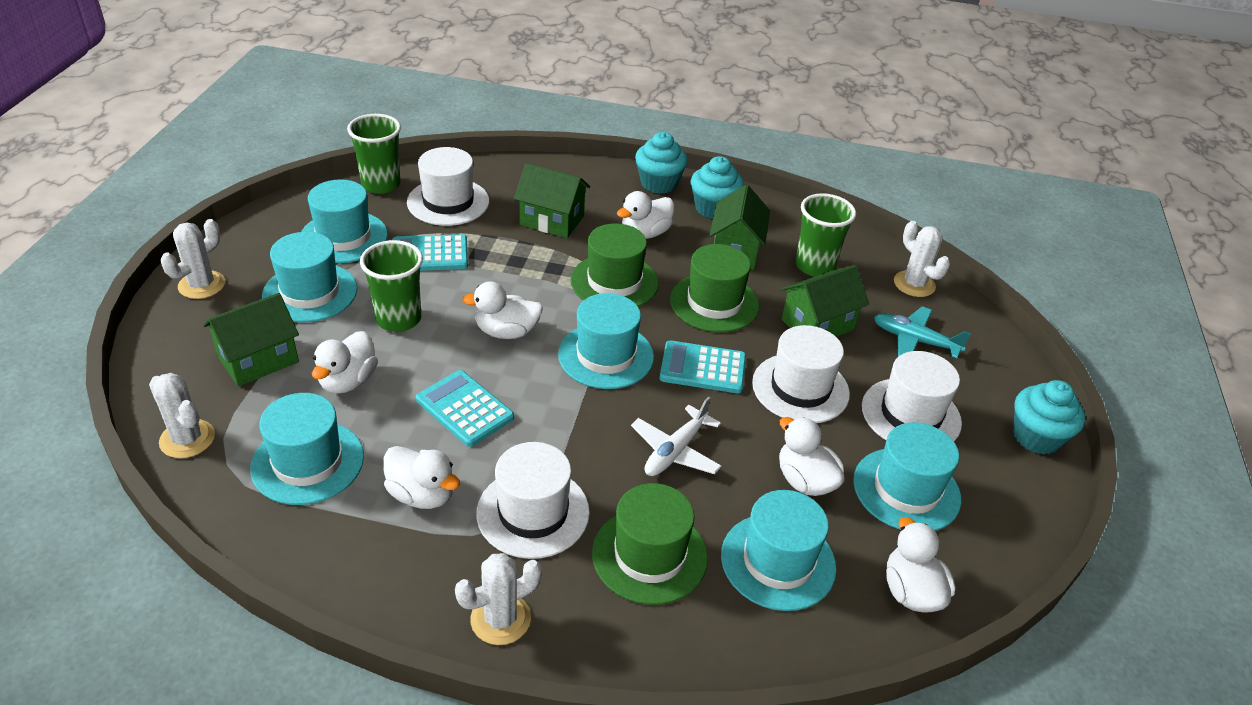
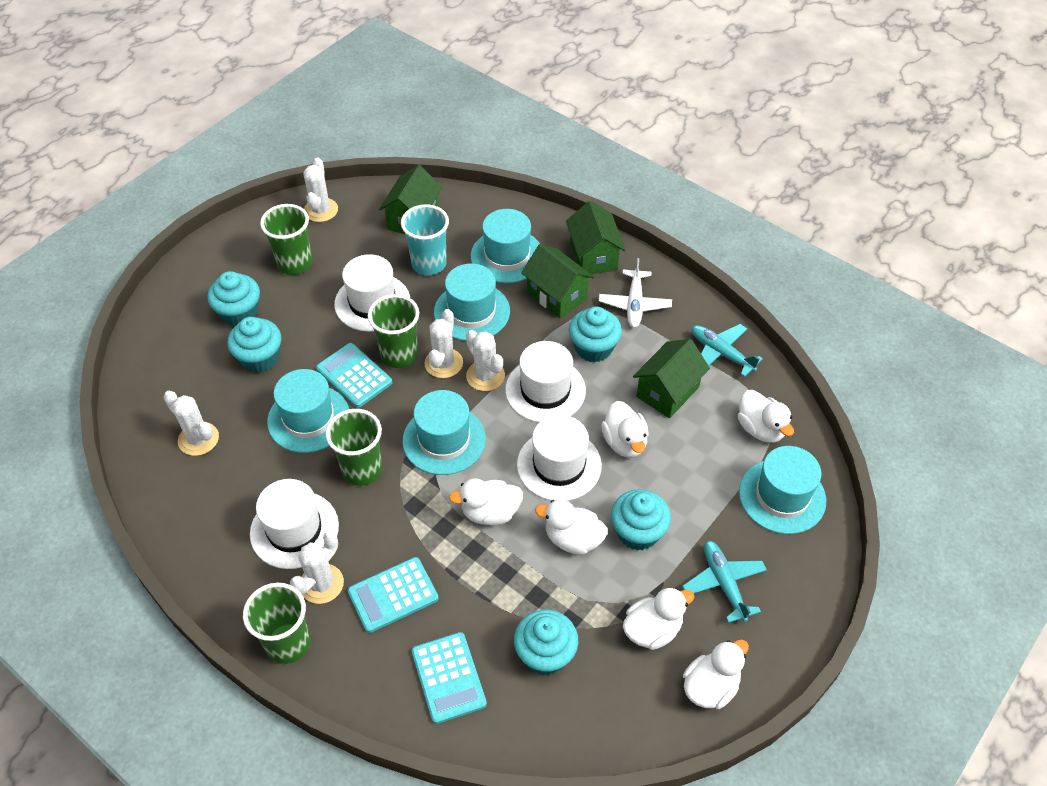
green cup: 3 -> 4
green hat: 3 -> 0
turquoise cup: 0 -> 1
turquoise cupcake: 3 -> 5
turquoise hat: 6 -> 5
turquoise plane: 1 -> 2
white cactus: 4 -> 5

